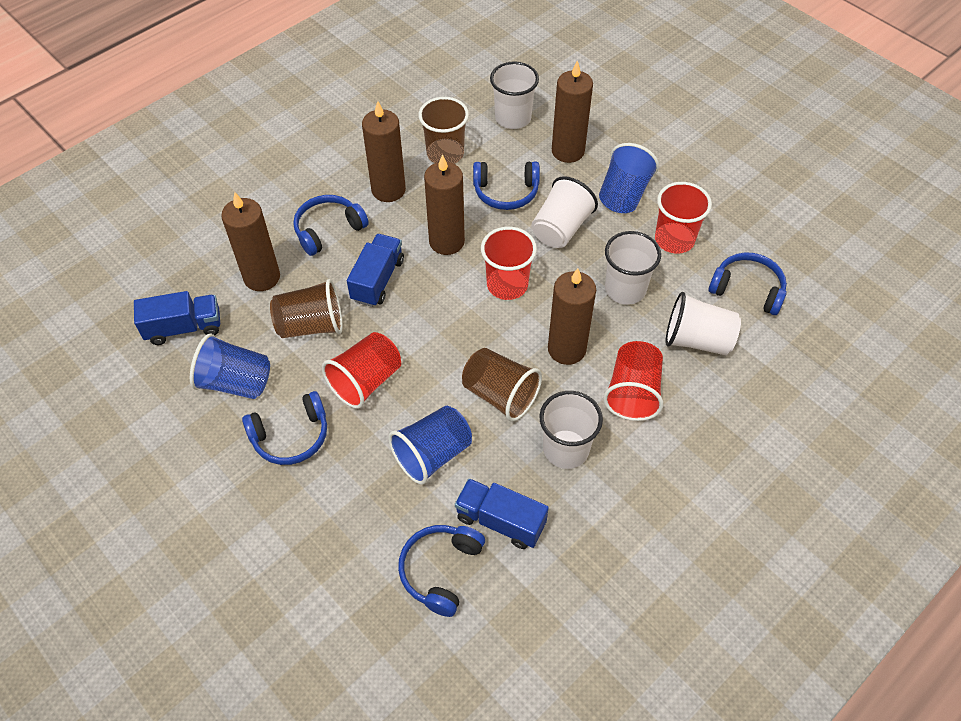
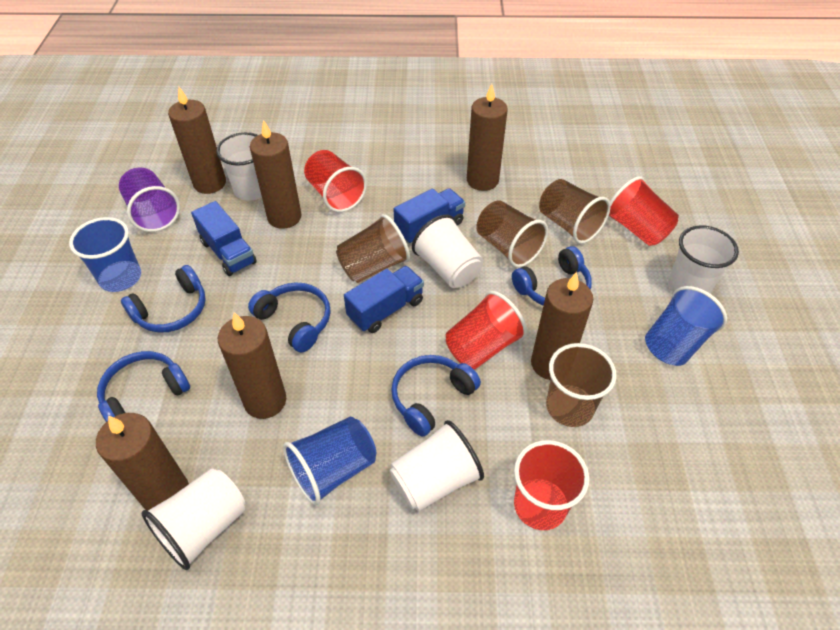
brown candle: 5 -> 6
brown cup: 3 -> 4
purple cup: 0 -> 1

